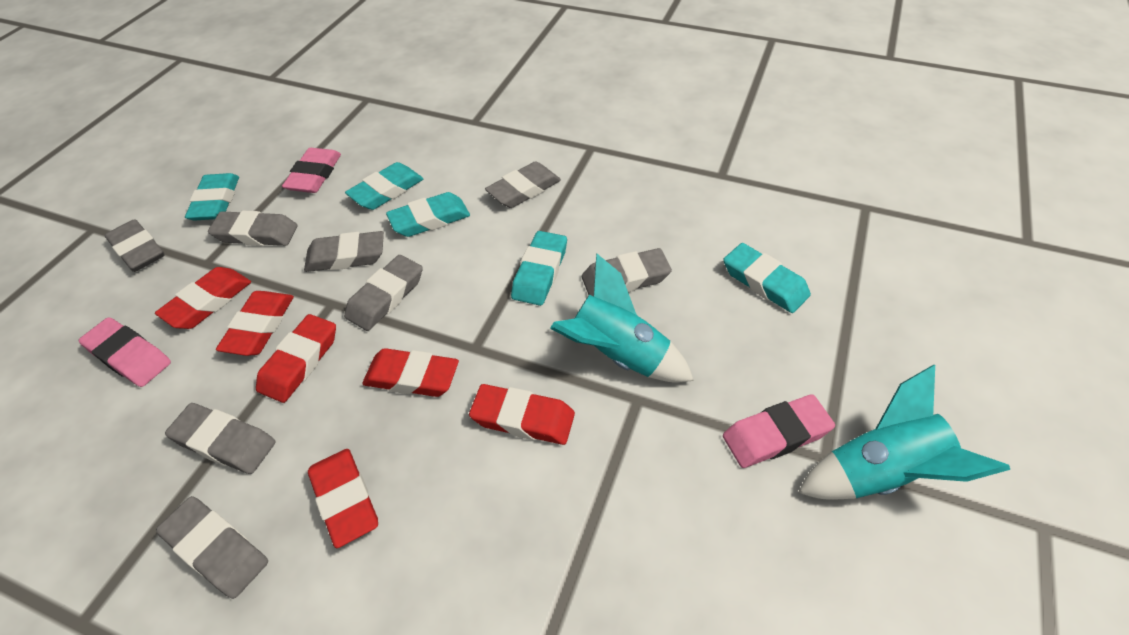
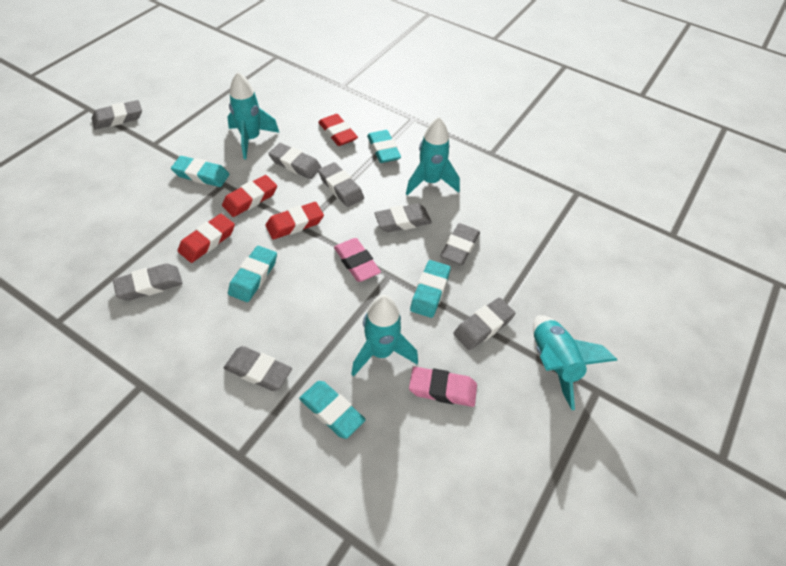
pink eraser: 3 -> 2
red eraser: 6 -> 4
turquoise rocket: 2 -> 4

